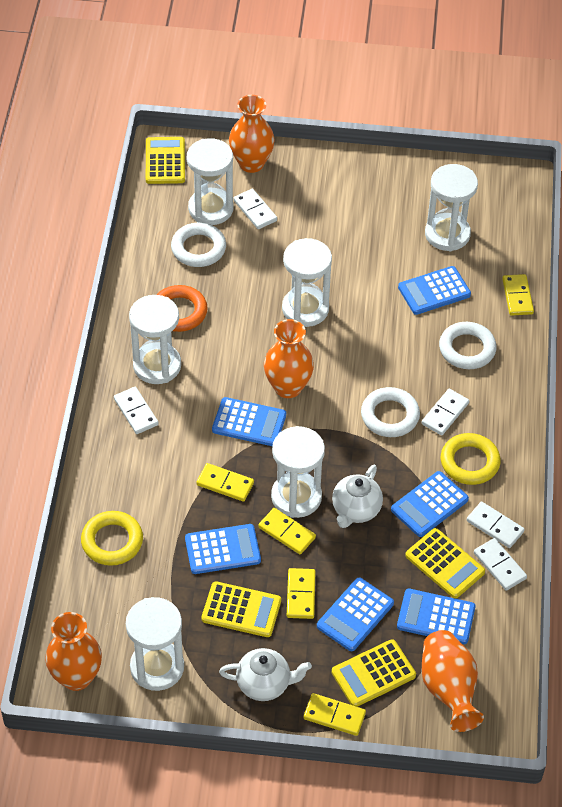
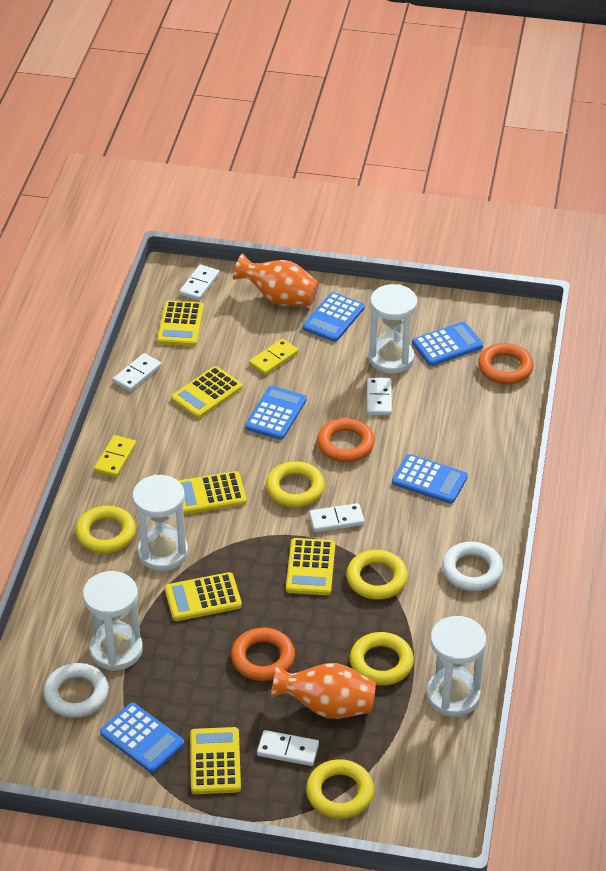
blue calculator: 6 -> 5
orange ring: 1 -> 3
orange vase: 4 -> 2
white hourglass: 6 -> 4
white ring: 3 -> 2
white teapot: 2 -> 0
yellow calculator: 4 -> 6
yellow domino: 5 -> 2
yellow ring: 2 -> 5

